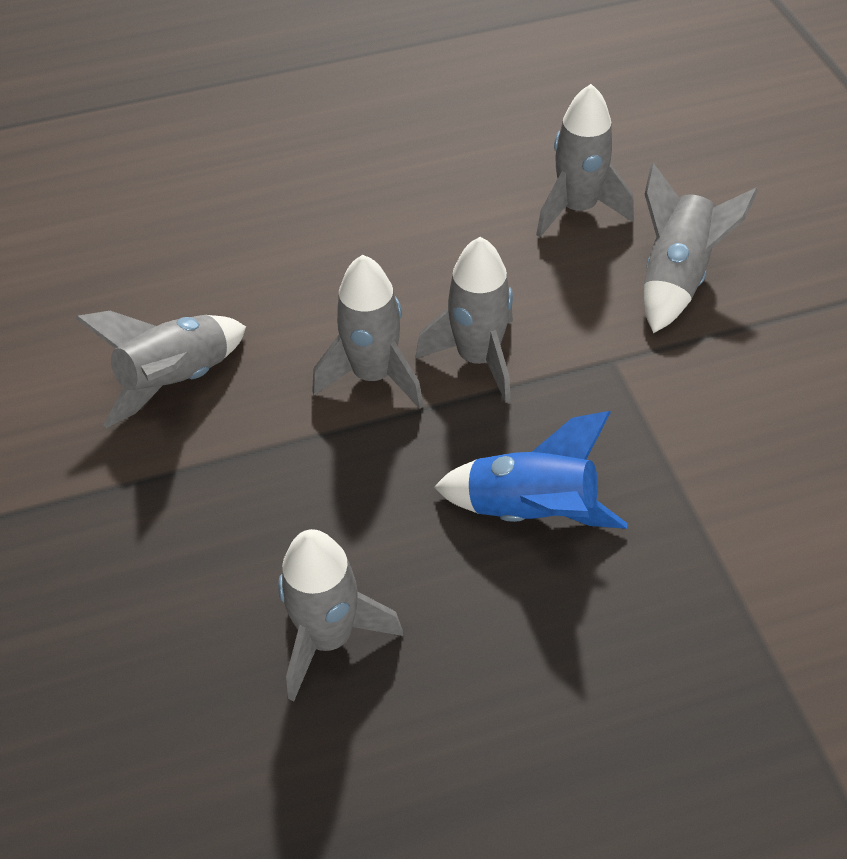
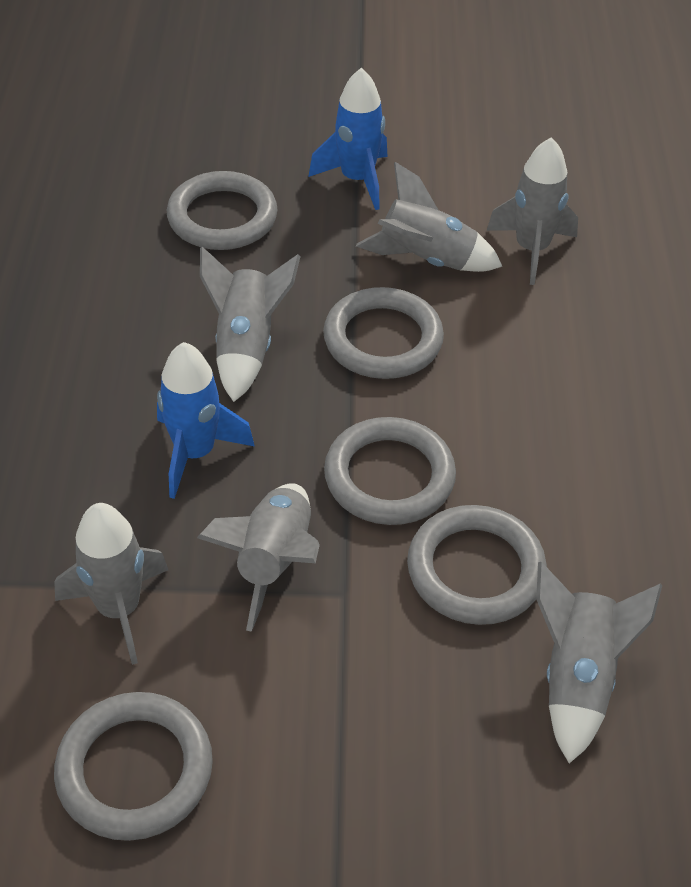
blue rocket: 1 -> 2
grey ring: 0 -> 5

